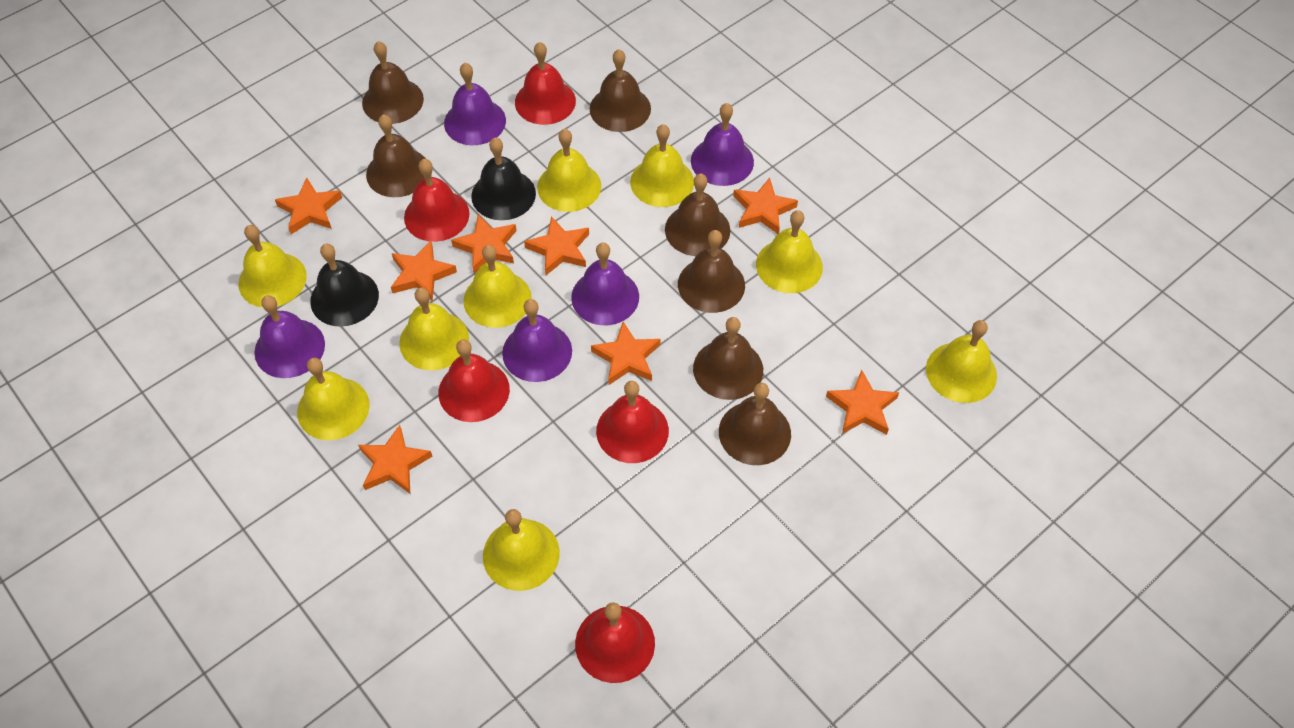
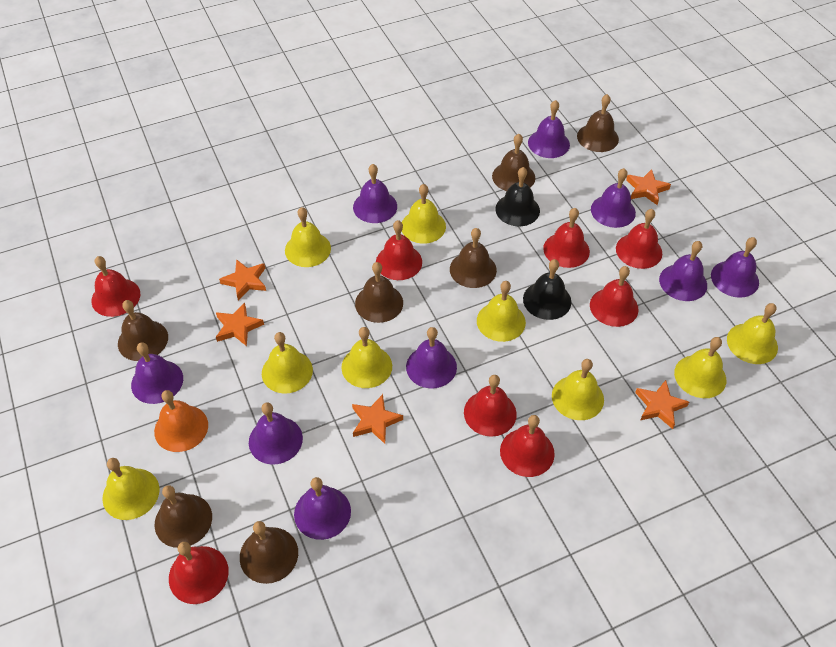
orange bell: 0 -> 1
orange star: 8 -> 5
purple bell: 5 -> 9
red bell: 5 -> 8

